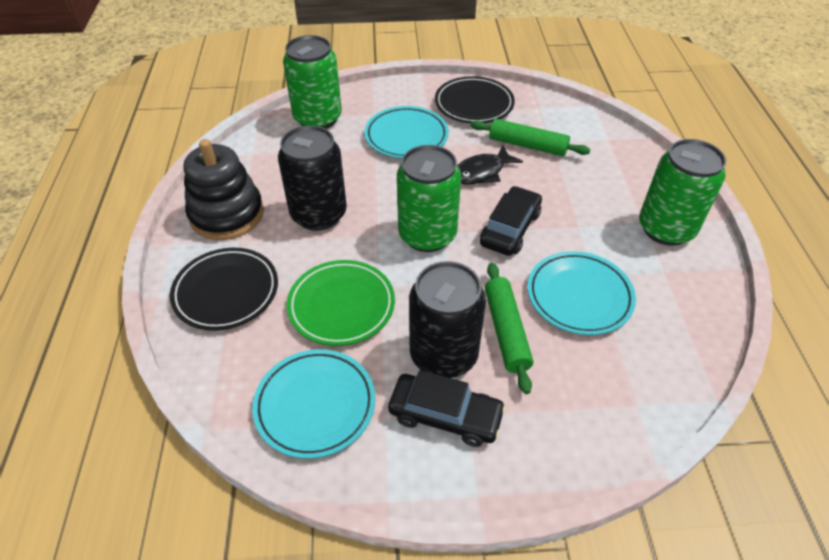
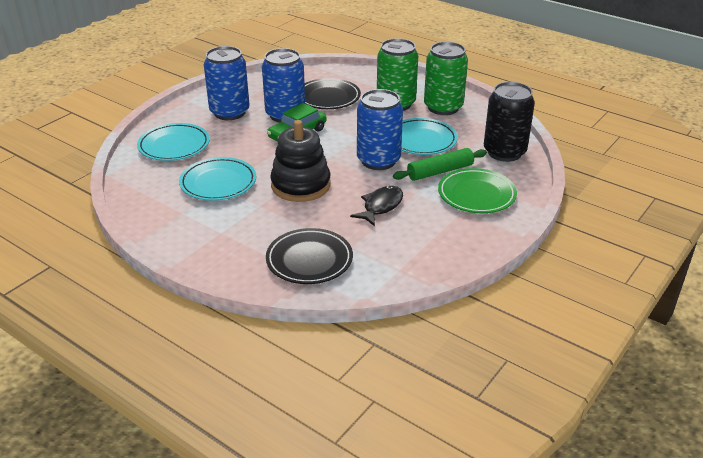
black can: 2 -> 1
black car: 2 -> 0
blue can: 0 -> 3
green can: 3 -> 2
green car: 0 -> 1
green rolling pin: 2 -> 1

